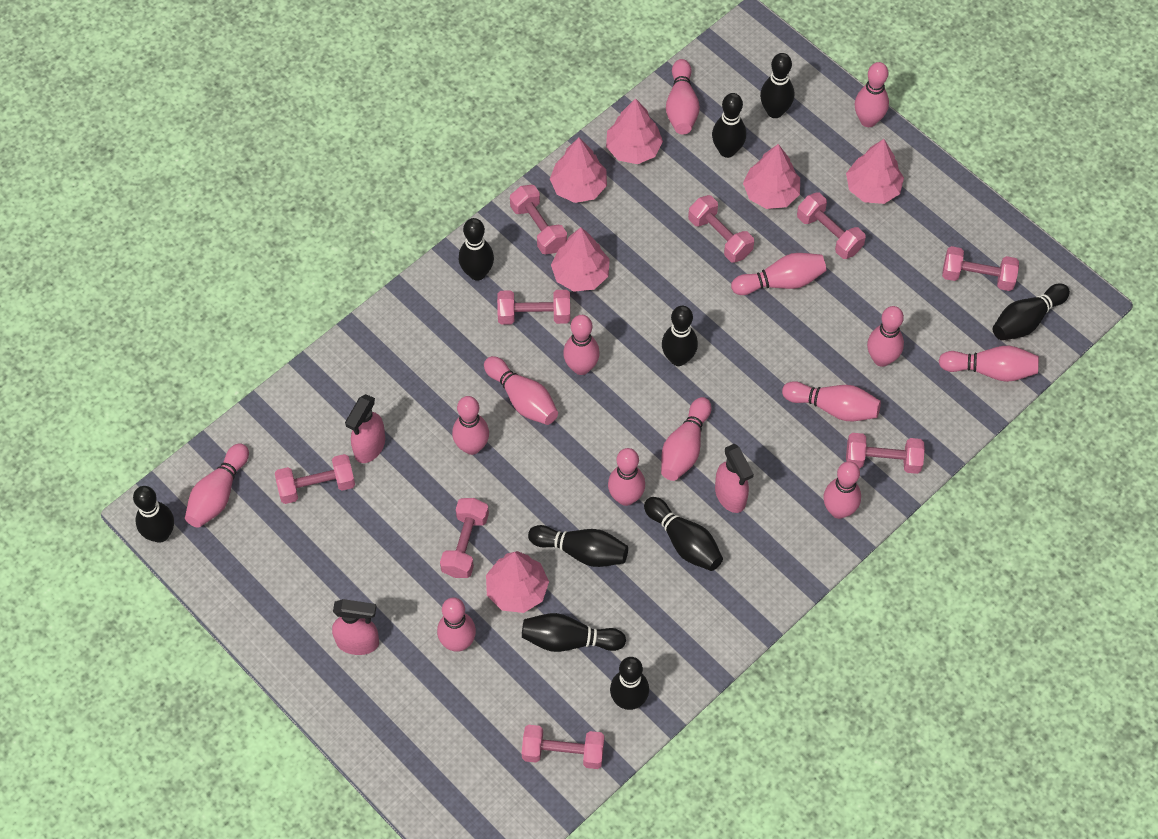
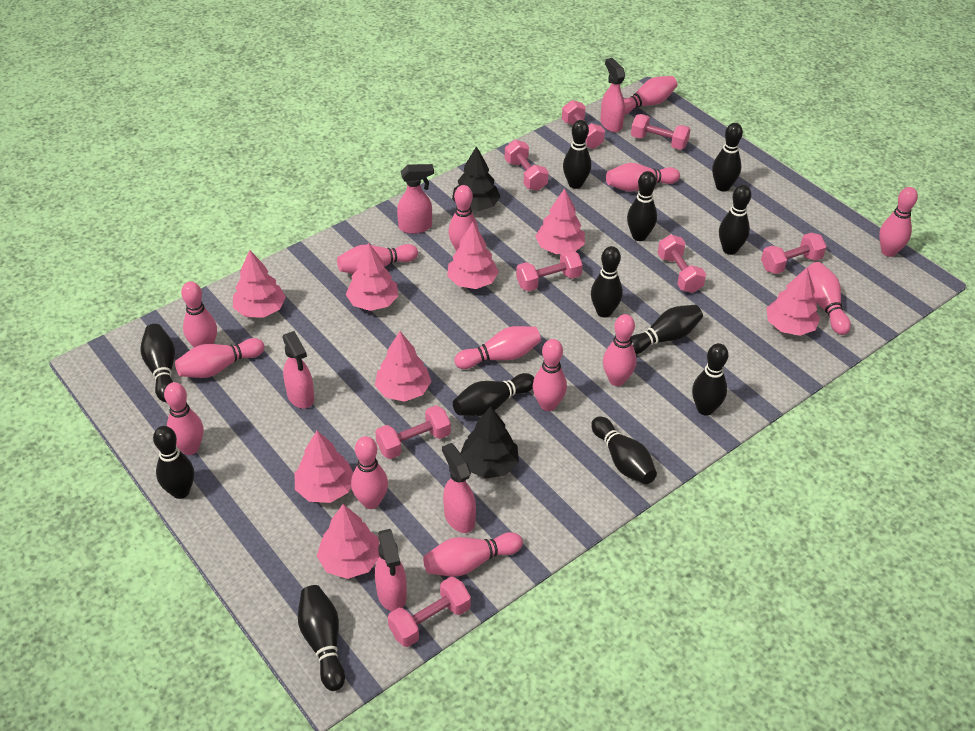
black bowling pin: 10 -> 12
black tree: 0 -> 2
pink dumbbell: 9 -> 8
pink spray bottle: 3 -> 5
pink tree: 6 -> 8

